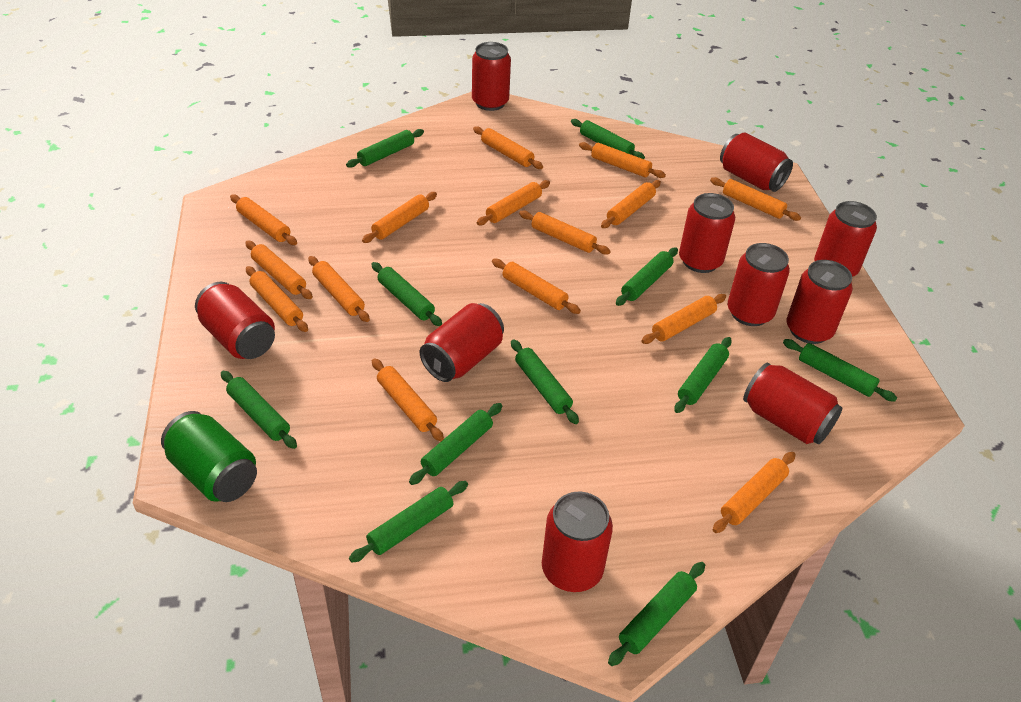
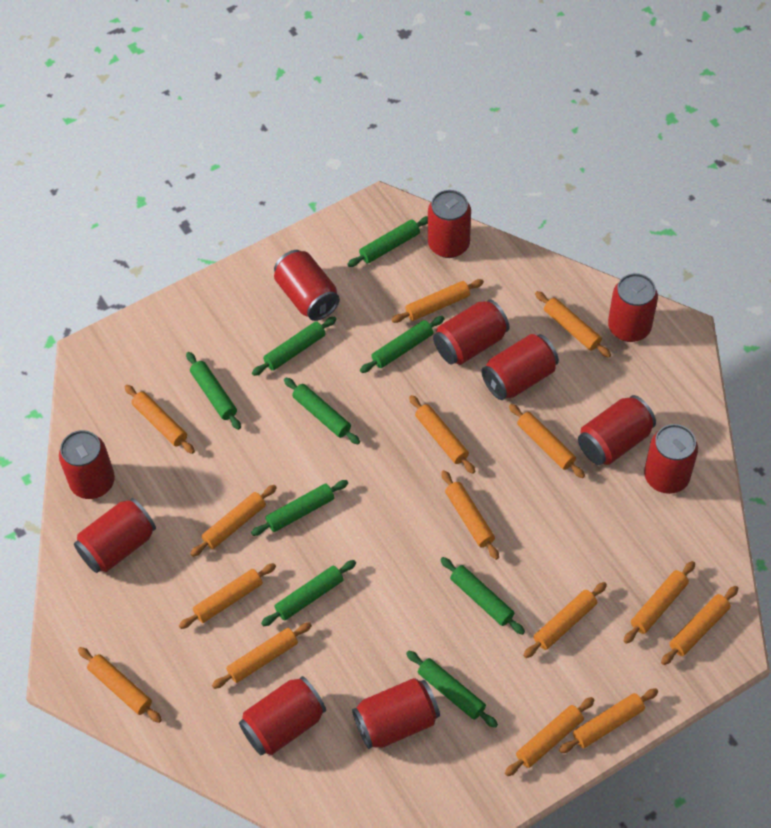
green can: 1 -> 0
green rolling pin: 11 -> 9
red can: 10 -> 11

